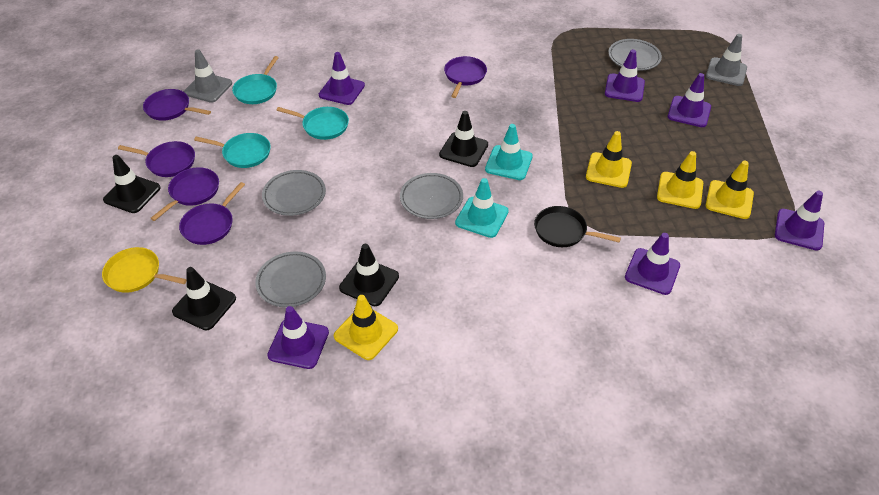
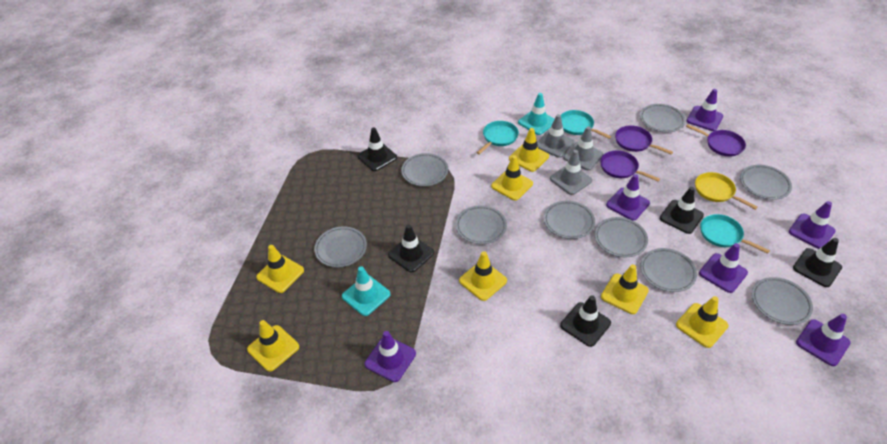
black pan: 1 -> 0
black traffic cone: 4 -> 5
grey plate: 4 -> 9
grey traffic cone: 2 -> 3
purple pan: 5 -> 3
yellow traffic cone: 4 -> 7

